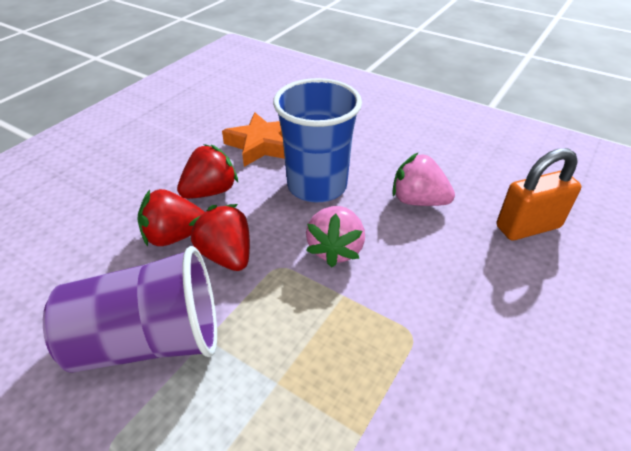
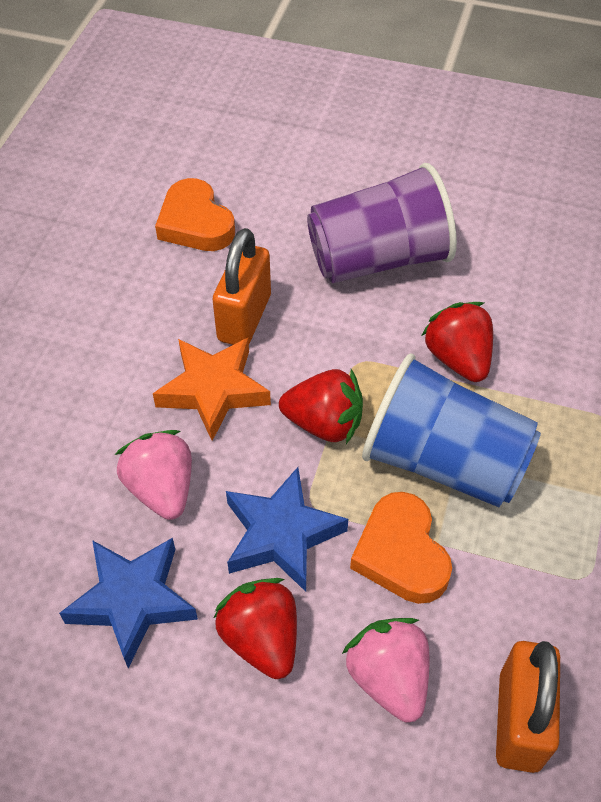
blue star: 0 -> 2
orange heart: 0 -> 2
orange padlock: 1 -> 2

